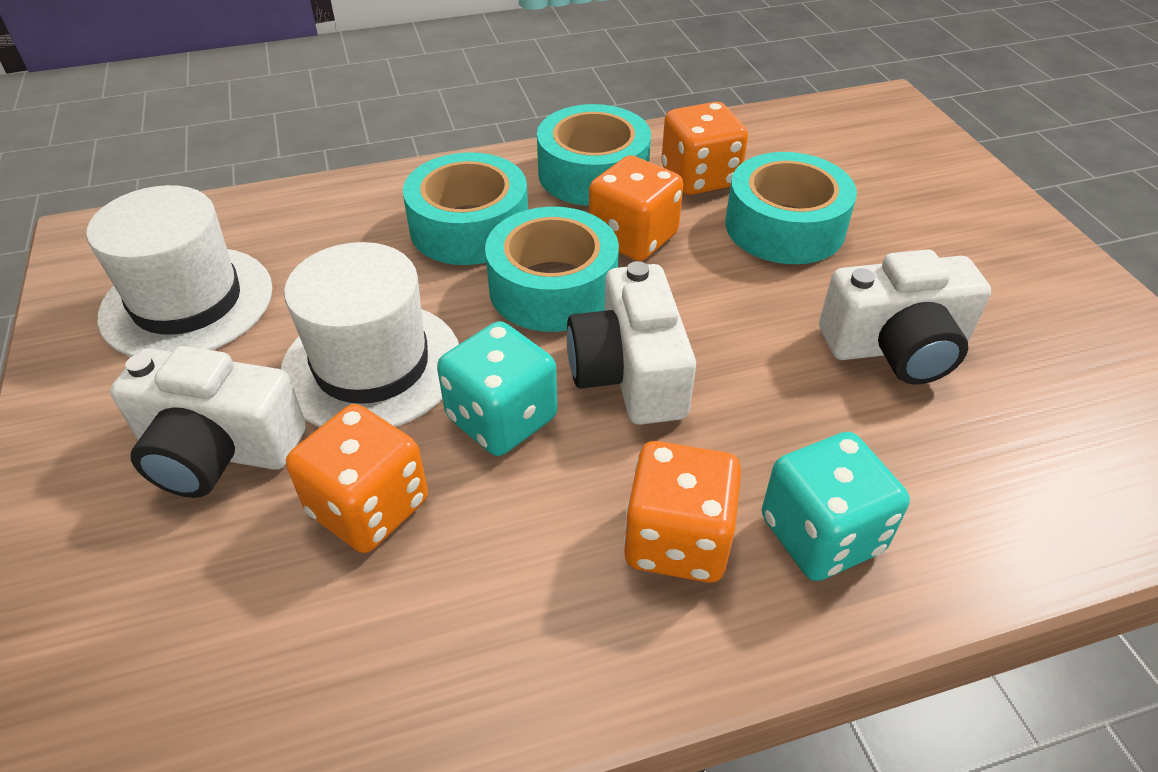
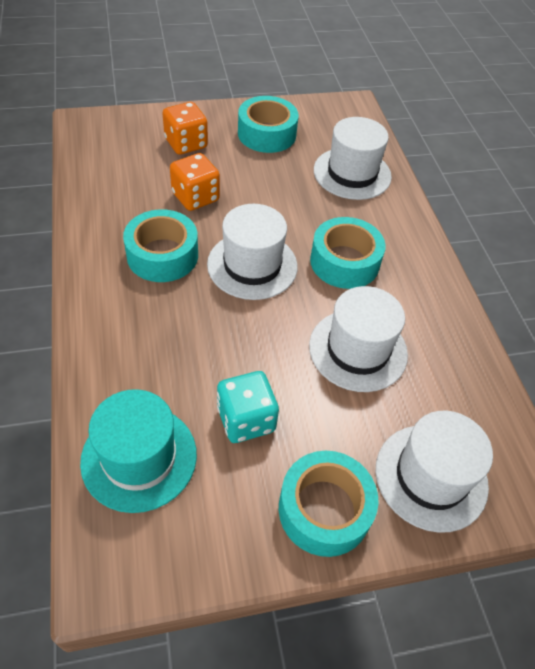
orange dice: 4 -> 2
turquoise dice: 2 -> 1
turquoise hat: 0 -> 1
white camera: 3 -> 0
white hat: 2 -> 4

